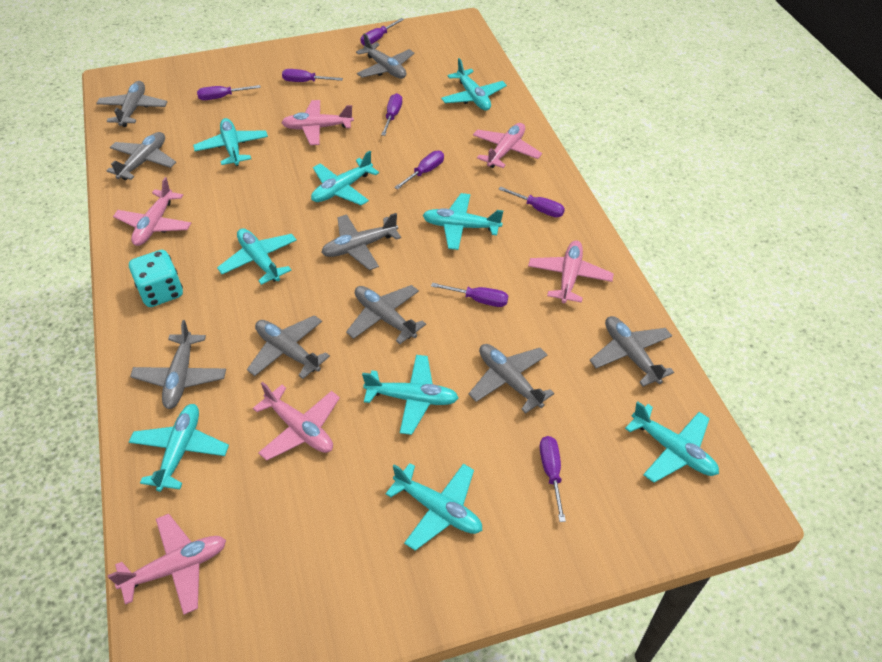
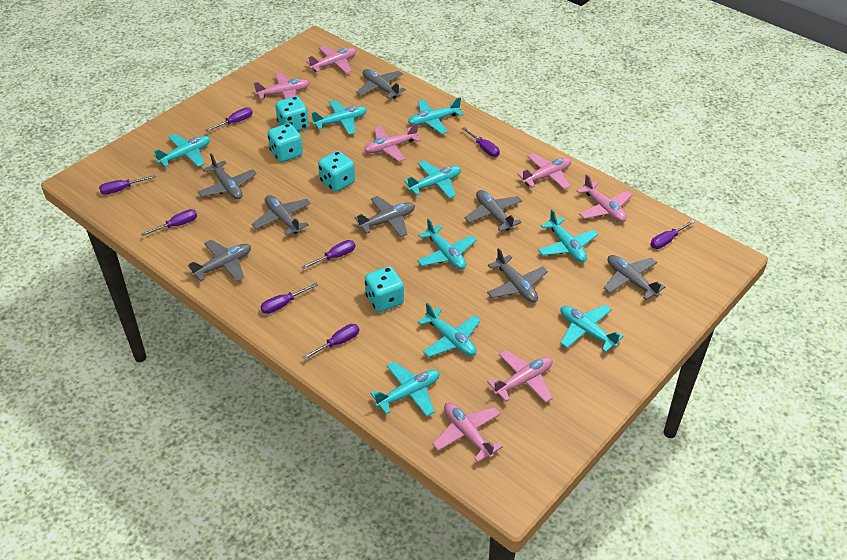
grey plane: 9 -> 8
pink plane: 6 -> 7
turquoise dice: 1 -> 4

